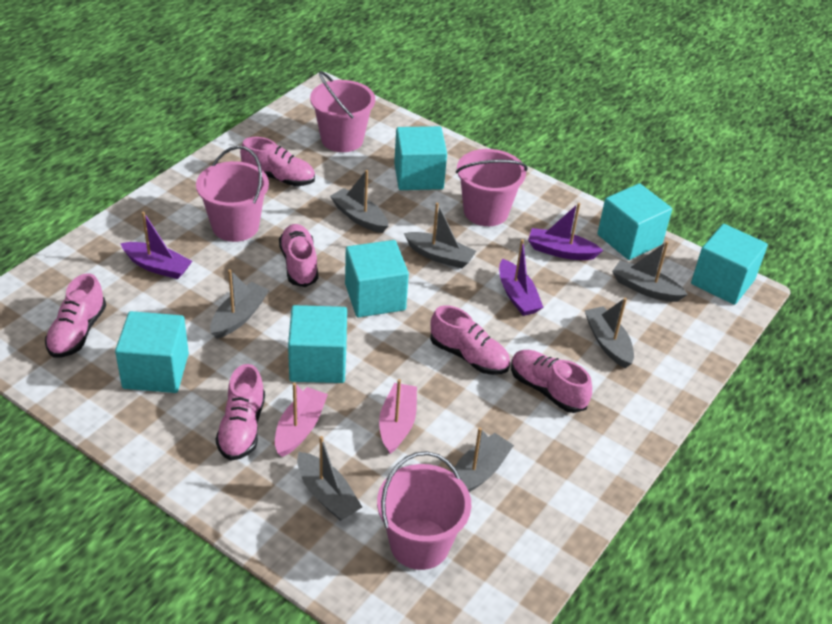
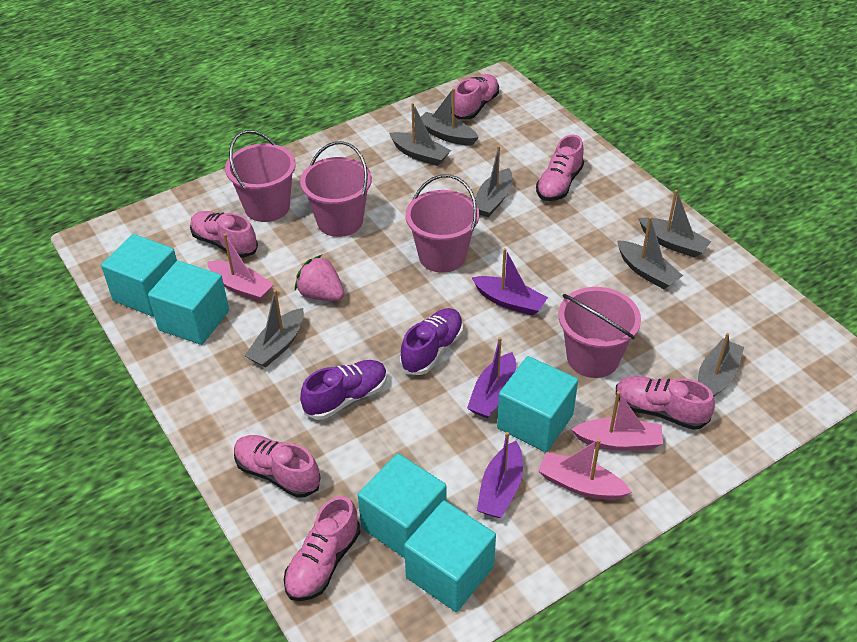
pink boat: 2 -> 3
pink strawberry: 0 -> 1
purple shoe: 0 -> 2
turquoise cube: 6 -> 5

